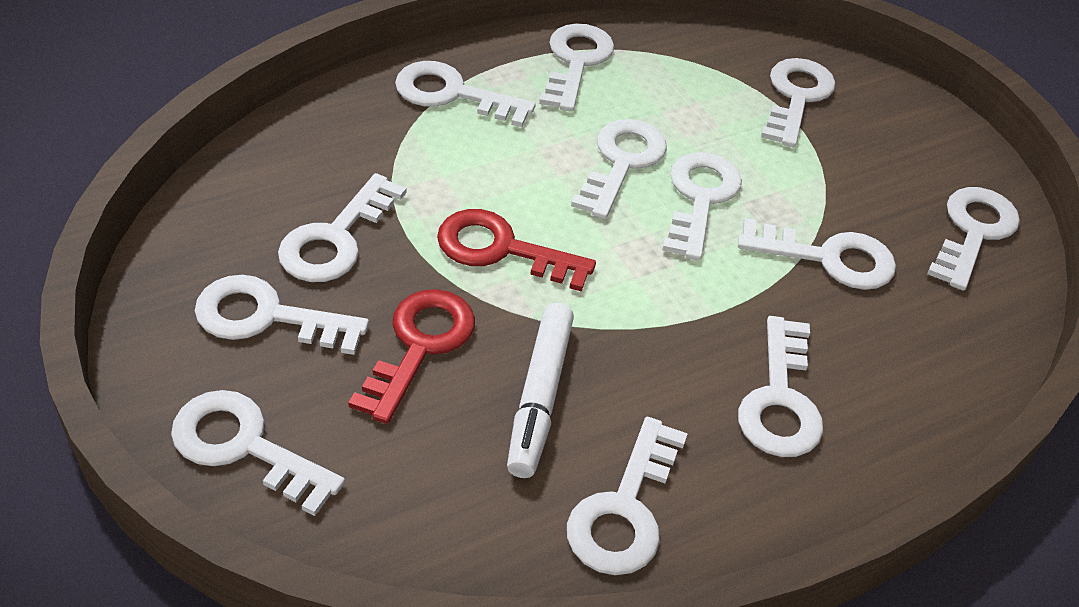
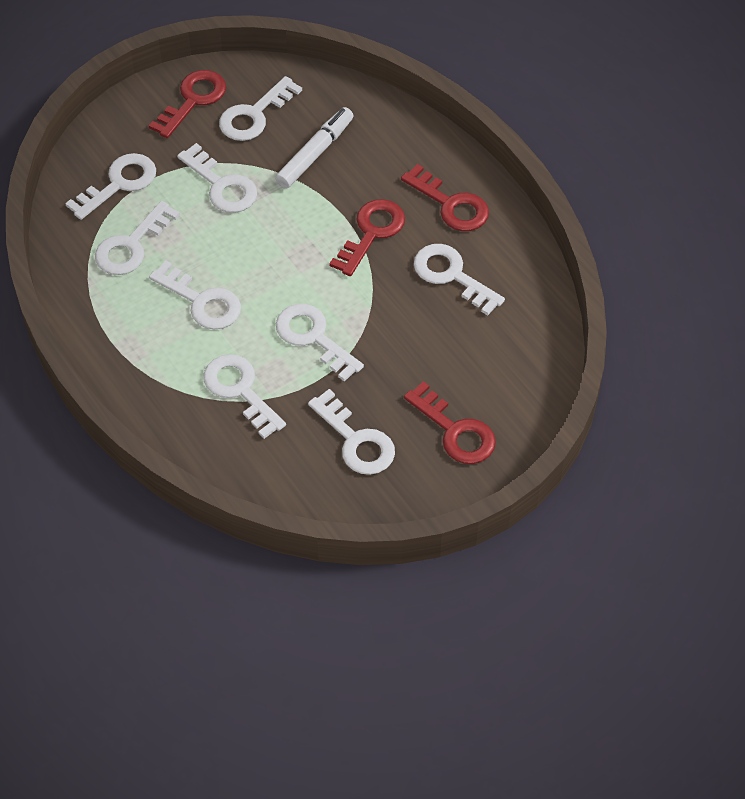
red key: 2 -> 4
white key: 12 -> 9

